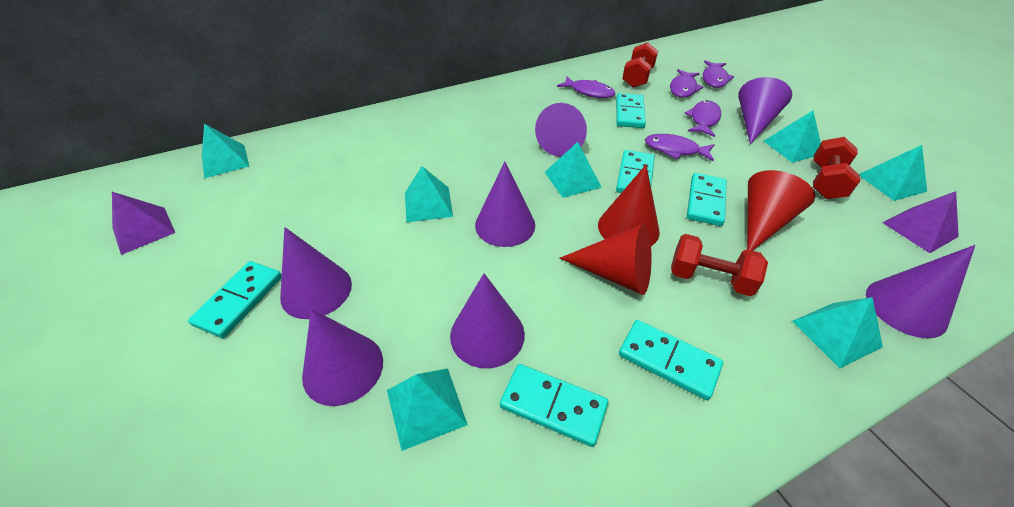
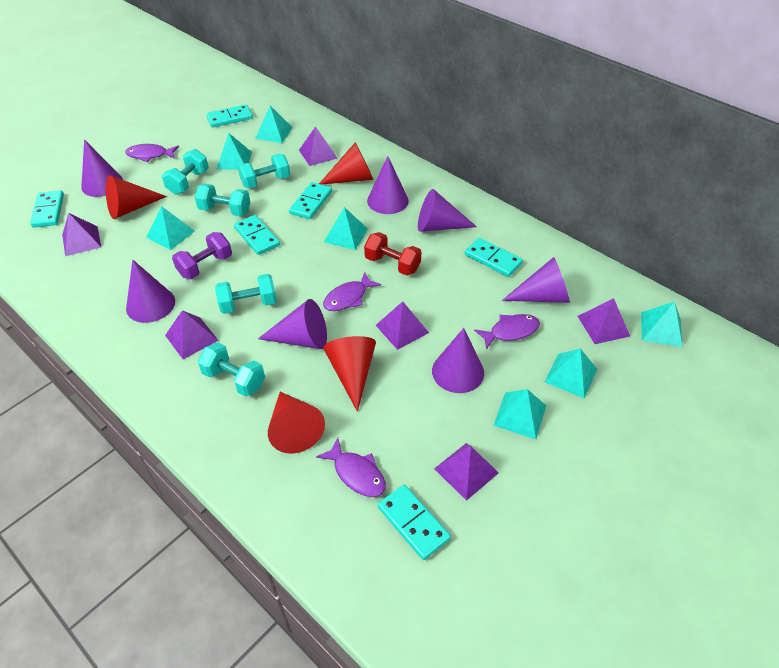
purple dumbbell: 0 -> 1
purple fish: 5 -> 4
purple pyramid: 2 -> 6
red cone: 3 -> 4
red dumbbell: 3 -> 1
turquoise dumbbell: 0 -> 5

